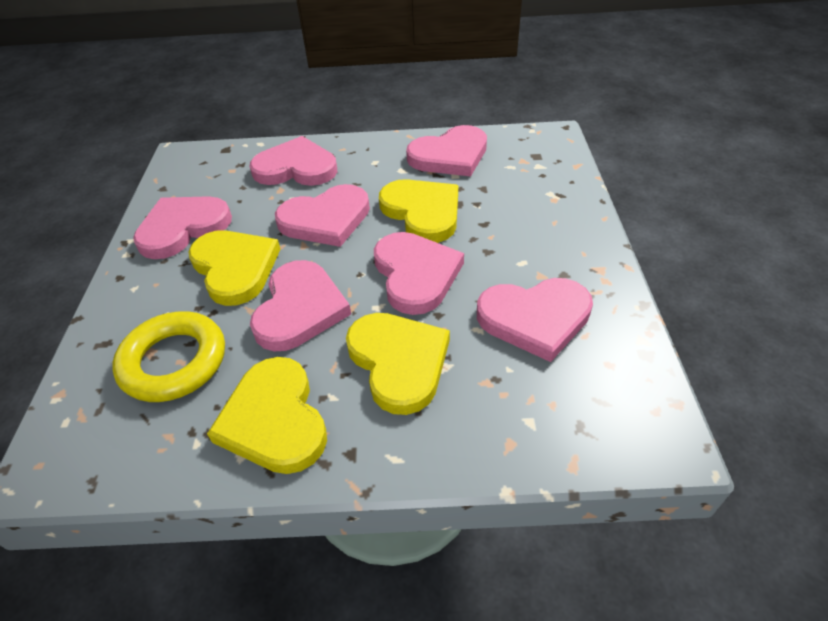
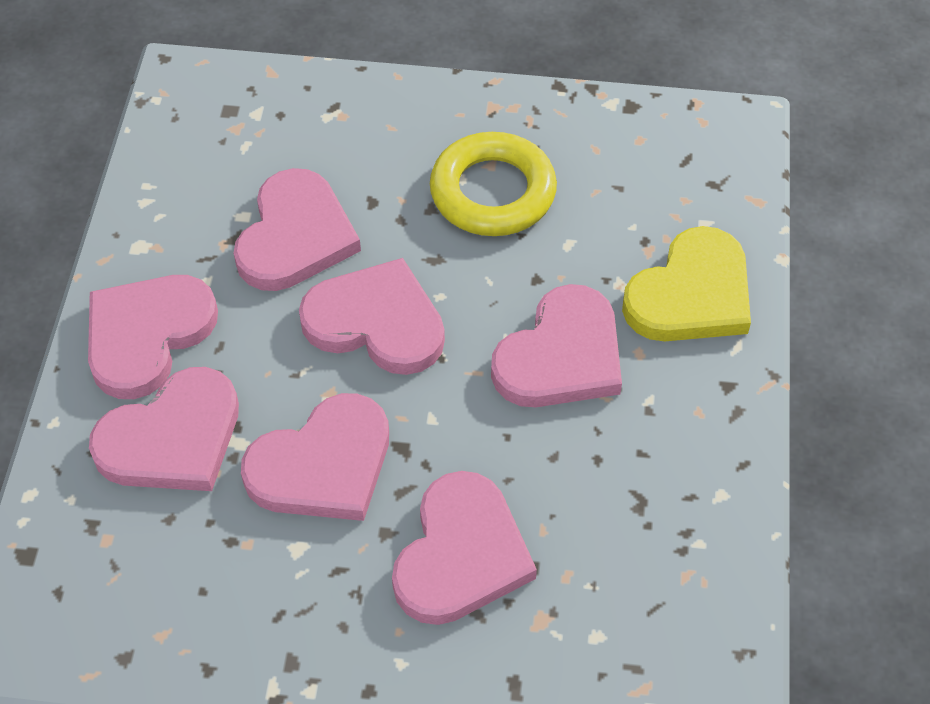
yellow heart: 4 -> 1

